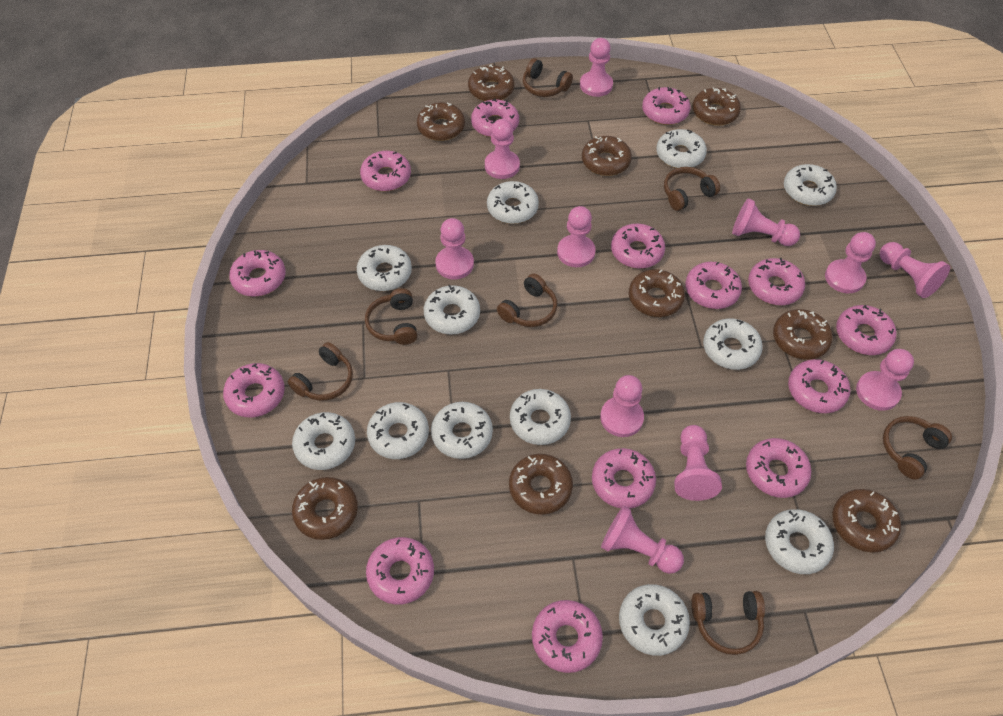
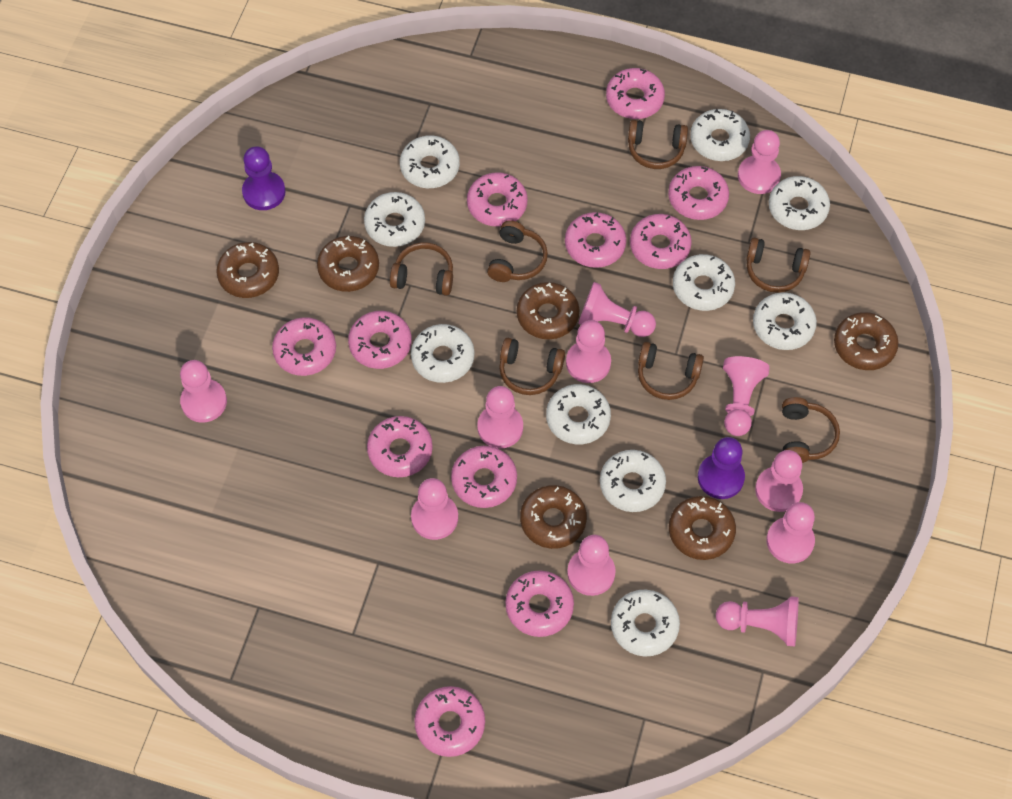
brown donut: 9 -> 6
pink donut: 14 -> 11
purple pawn: 0 -> 2
white donut: 12 -> 10

